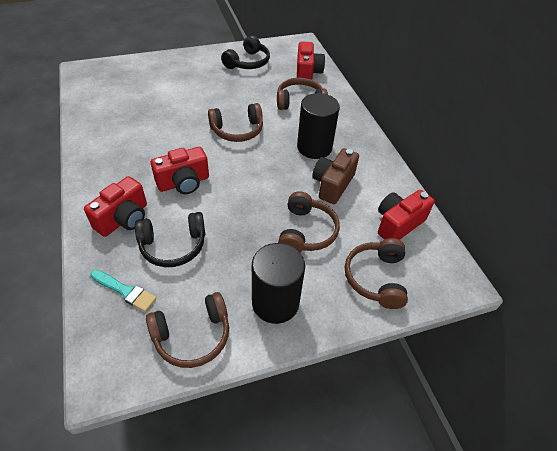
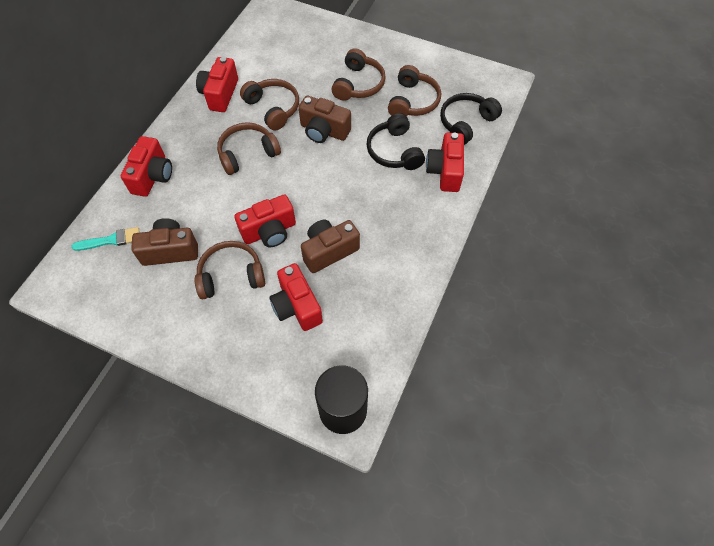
black cylinder: 2 -> 1
brown camera: 1 -> 3
red camera: 4 -> 5

